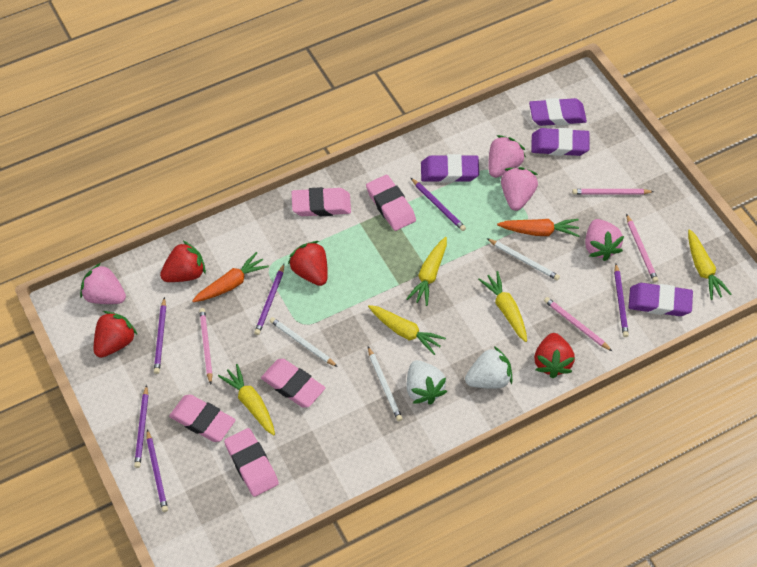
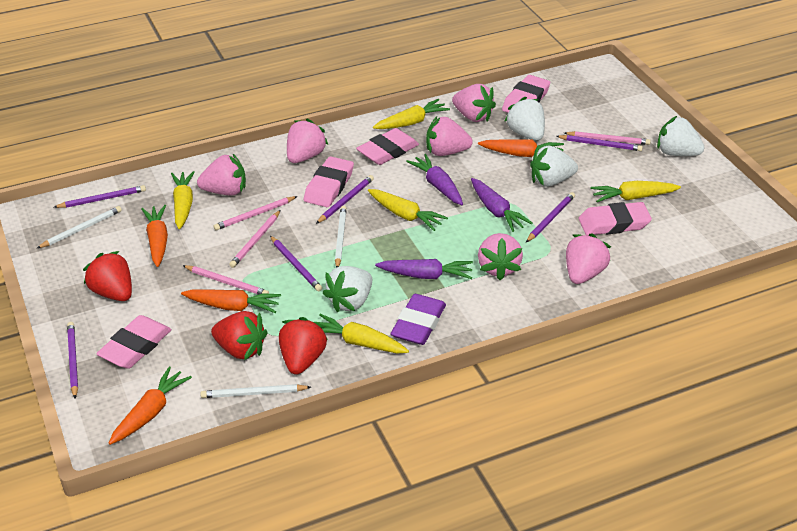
orange carrot: 2 -> 4
pink strawberry: 4 -> 6
purple carrot: 0 -> 3
purple eraser: 4 -> 1
red strawberry: 4 -> 3
white strawberry: 2 -> 4

